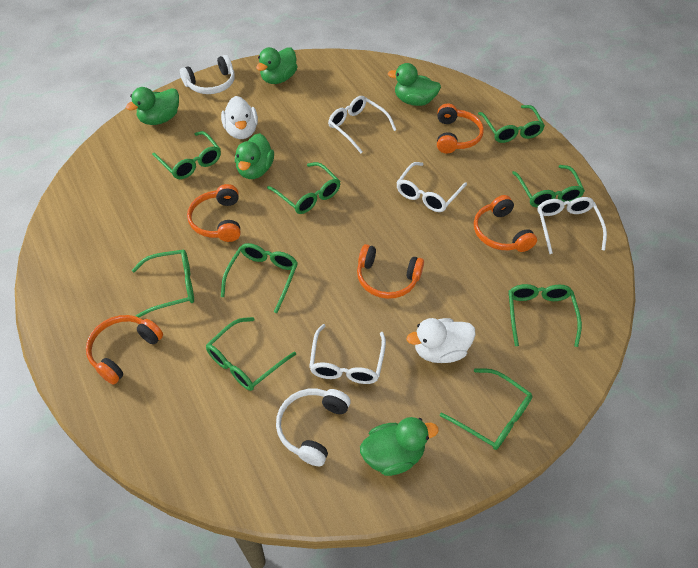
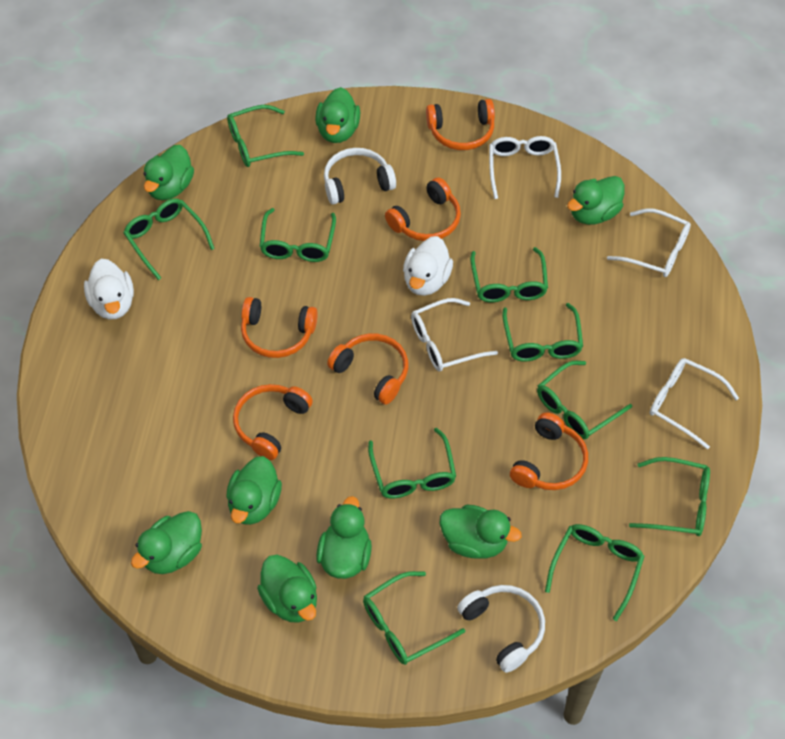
green duck: 5 -> 8
green glasses: 9 -> 10
orange headphones: 5 -> 6

